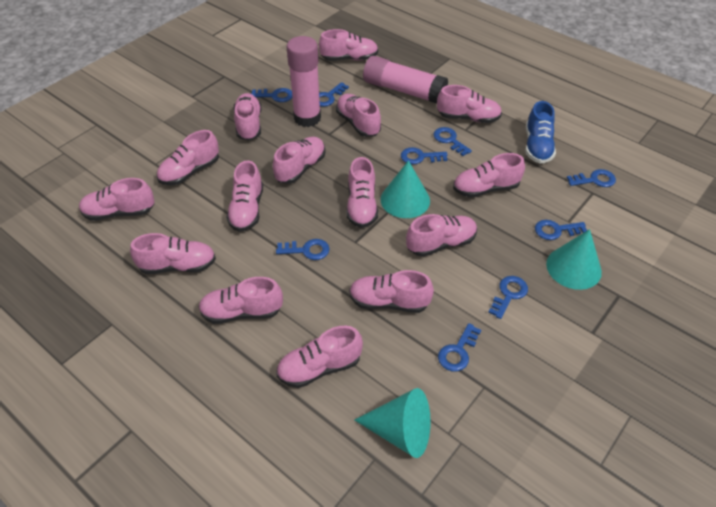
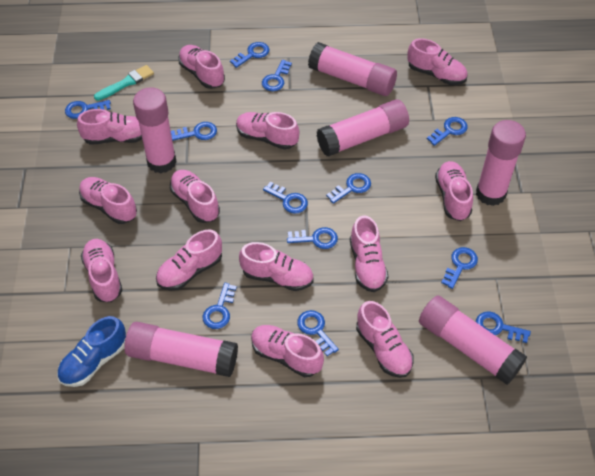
blue key: 9 -> 12
pink glue stick: 2 -> 6
pink shoe: 15 -> 13
turquoise brush: 0 -> 1
turquoise cone: 3 -> 0

